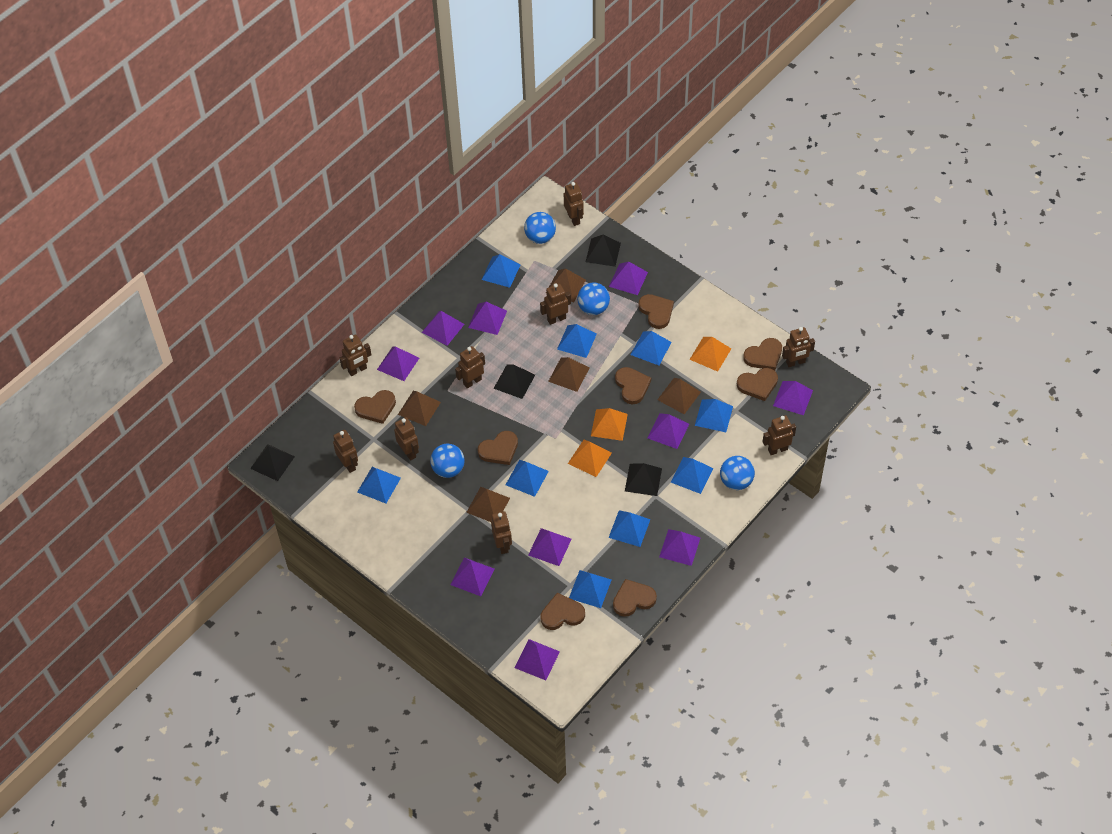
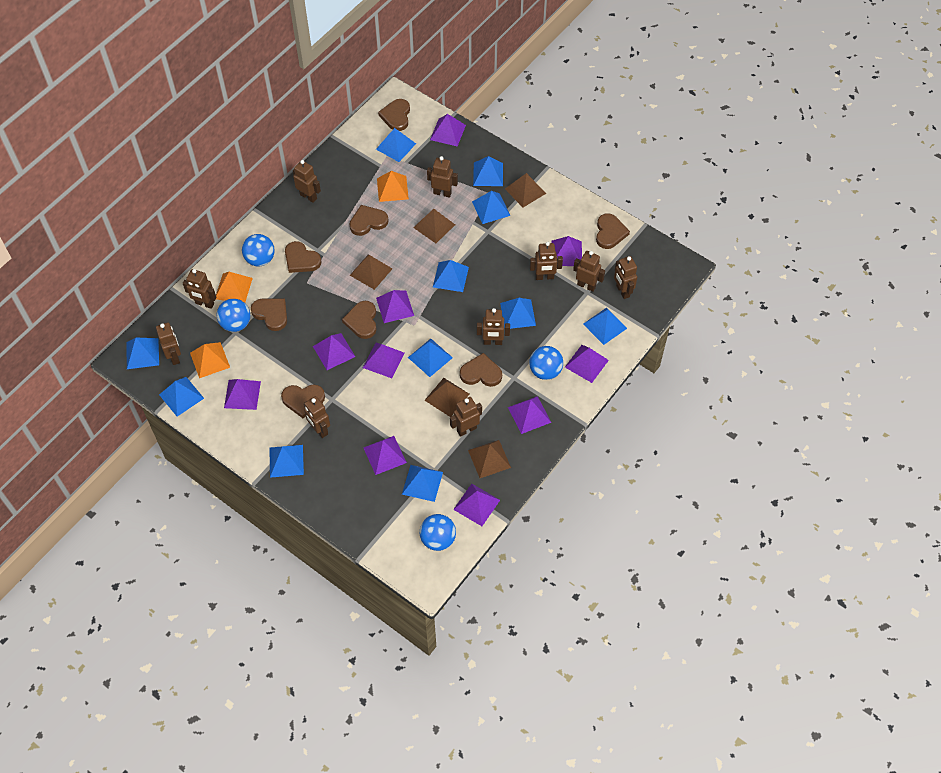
black pyramid: 4 -> 0
blue pyramid: 9 -> 11
brown robot: 9 -> 10

